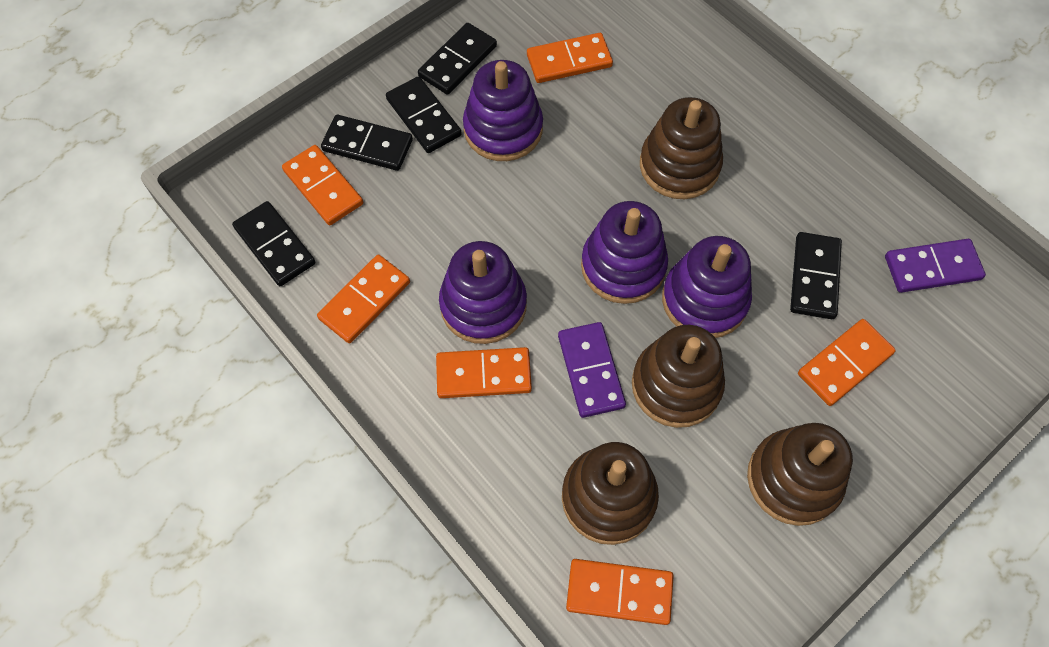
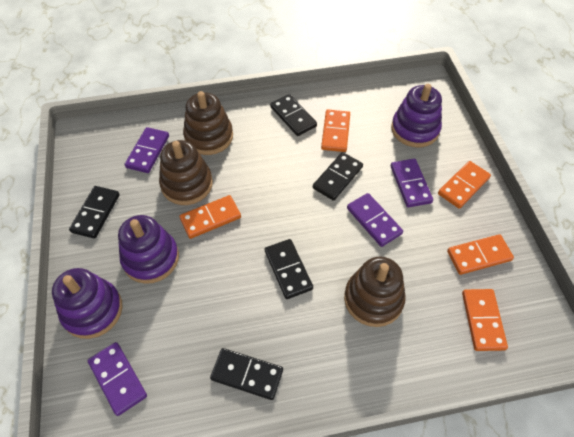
brown stacking toy: 4 -> 3
orange domino: 6 -> 5
purple domino: 2 -> 4
purple stacking toy: 4 -> 3

